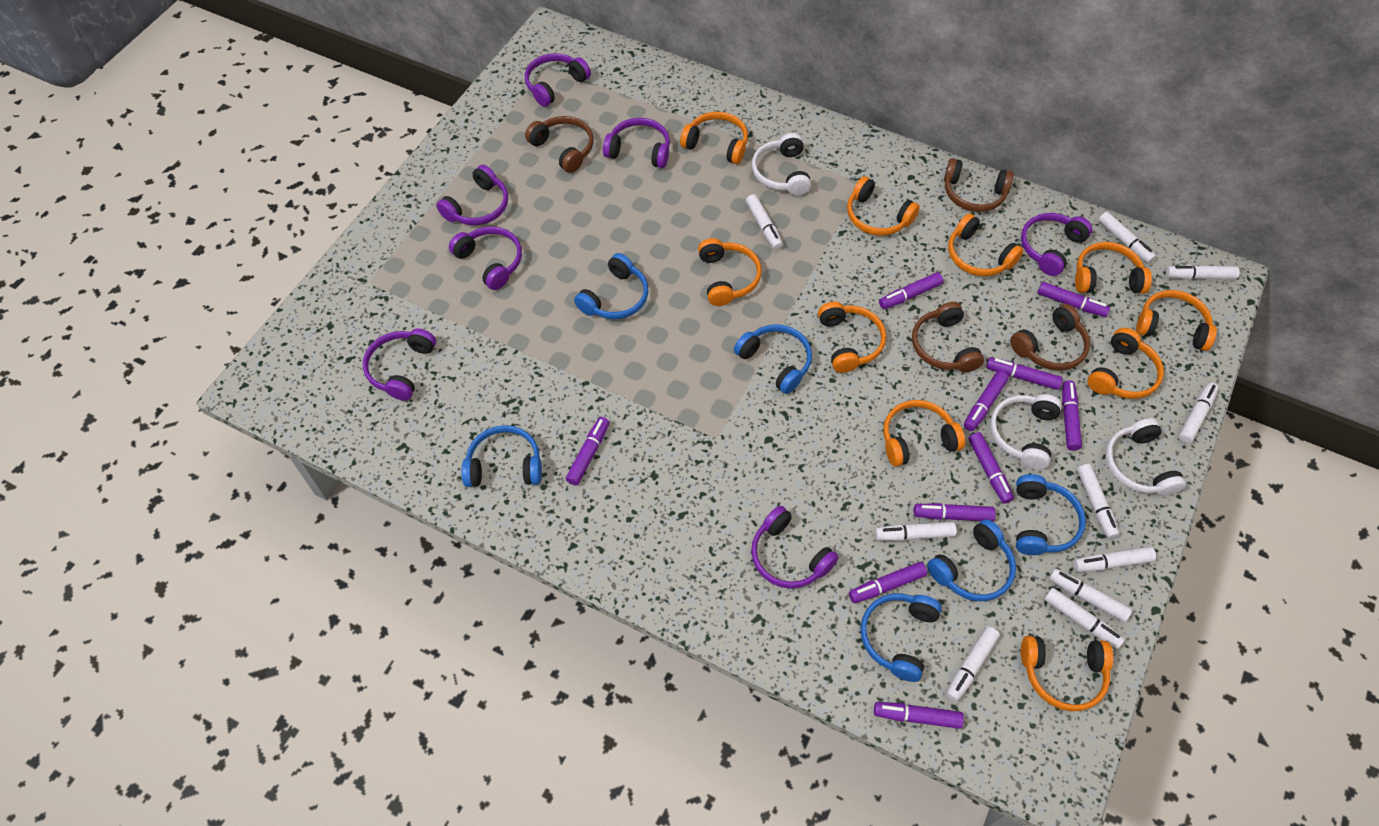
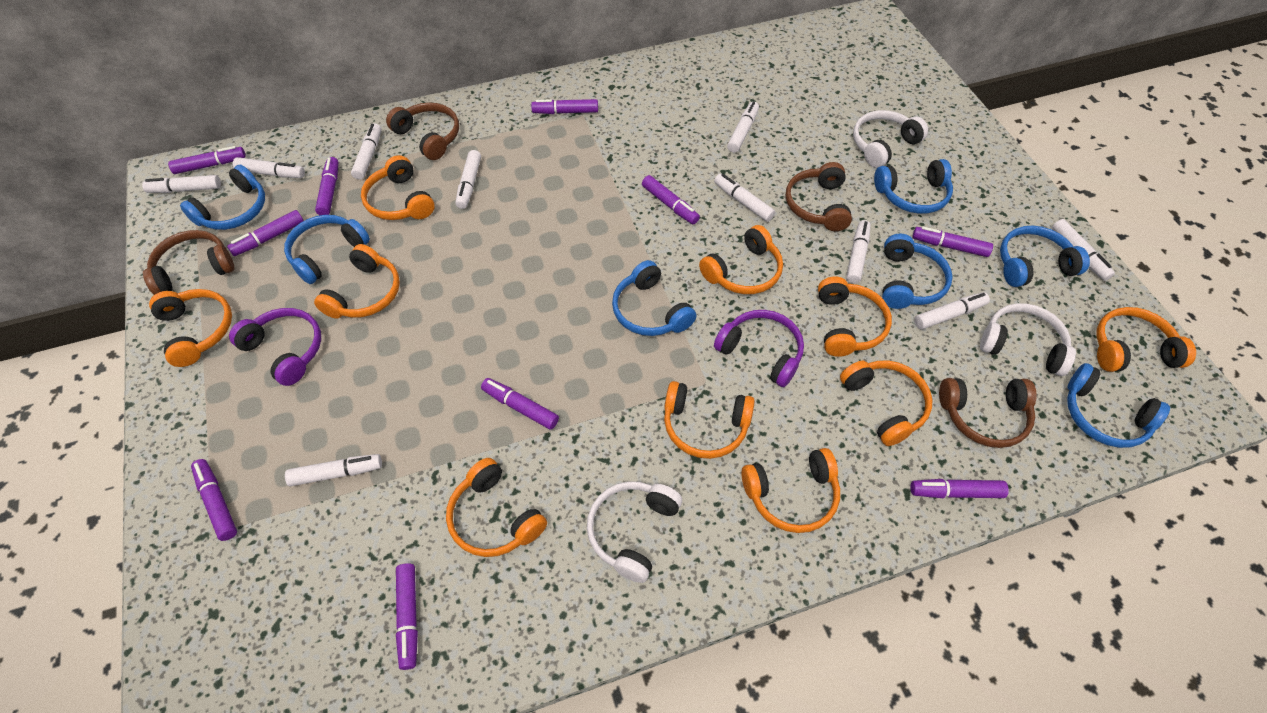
blue headphones: 6 -> 7
purple headphones: 7 -> 2

